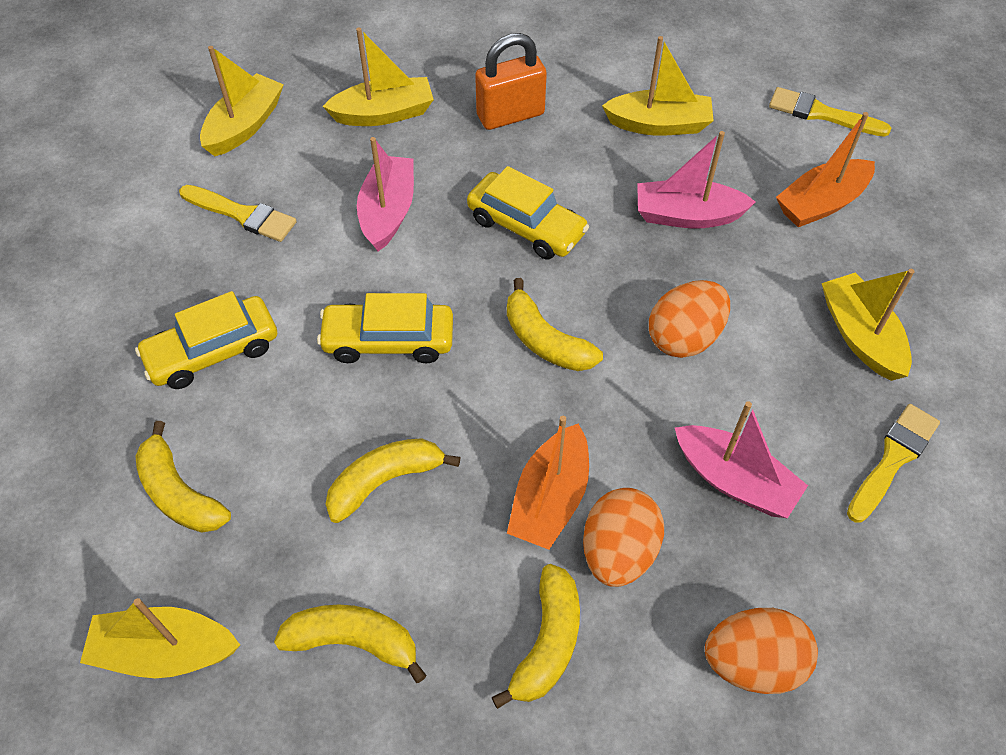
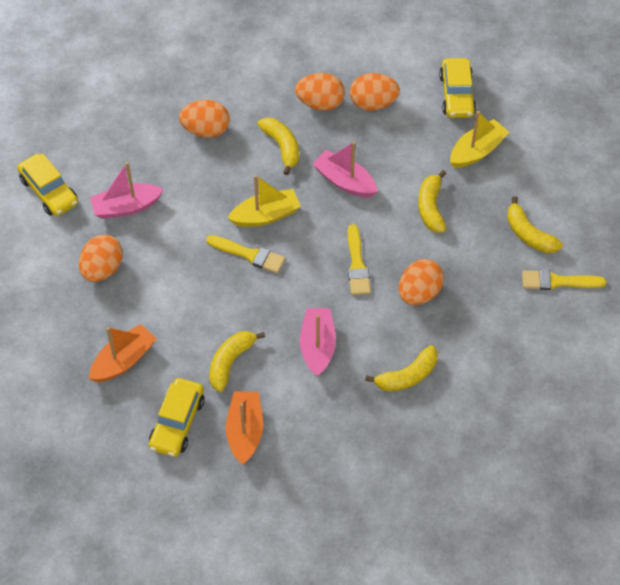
orange egg: 3 -> 5
orange padlock: 1 -> 0
yellow boat: 5 -> 2

